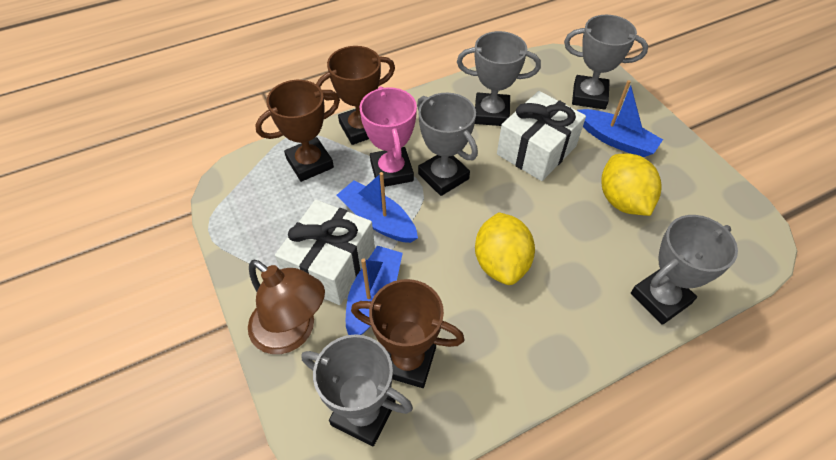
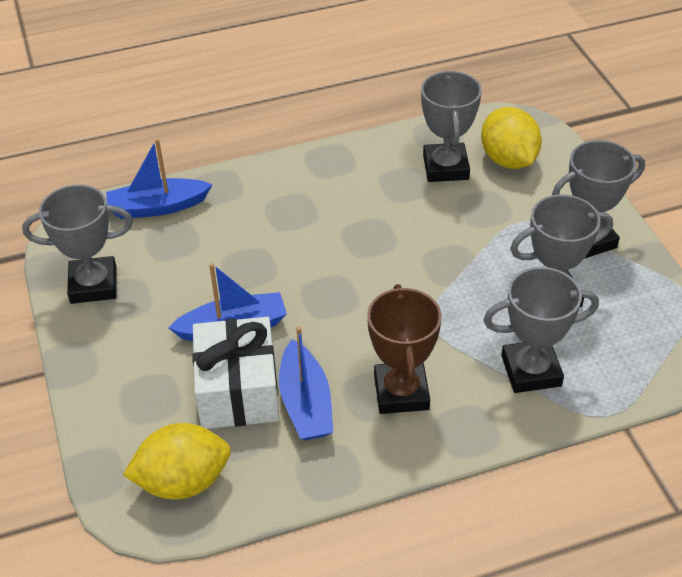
brown lamp: 1 -> 0
brown trophy: 3 -> 1
pink trophy: 1 -> 0
white gift: 2 -> 1

